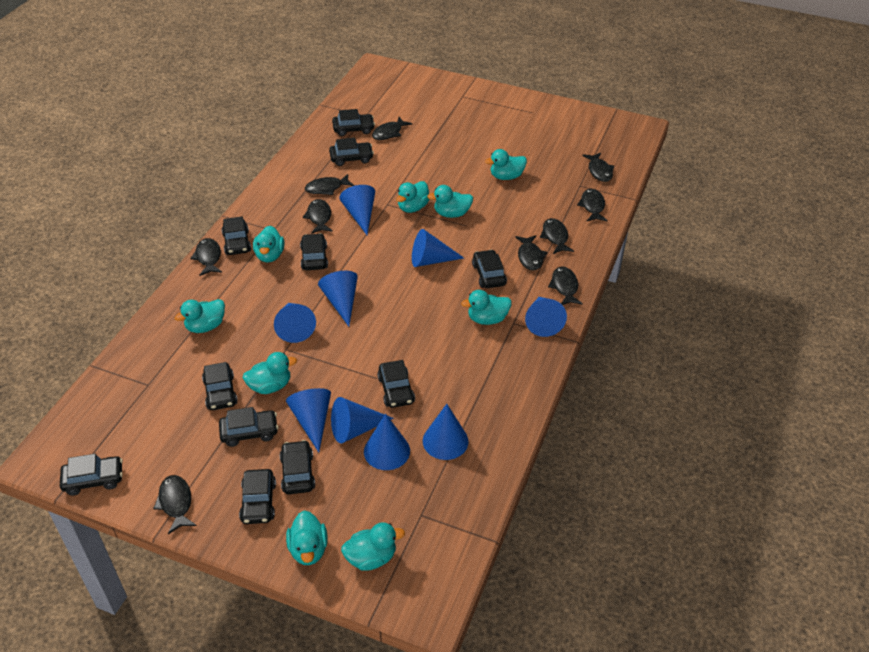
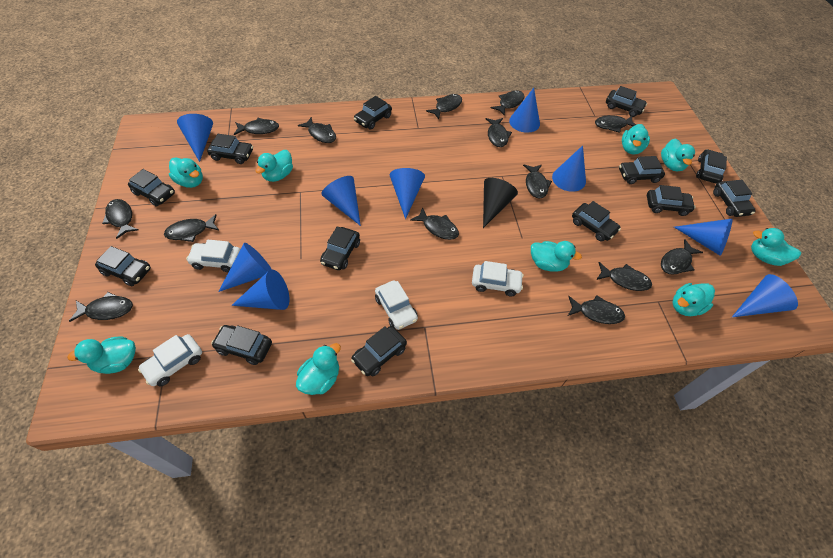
black car: 11 -> 13
black cone: 0 -> 1
black fish: 10 -> 14
white car: 0 -> 4

